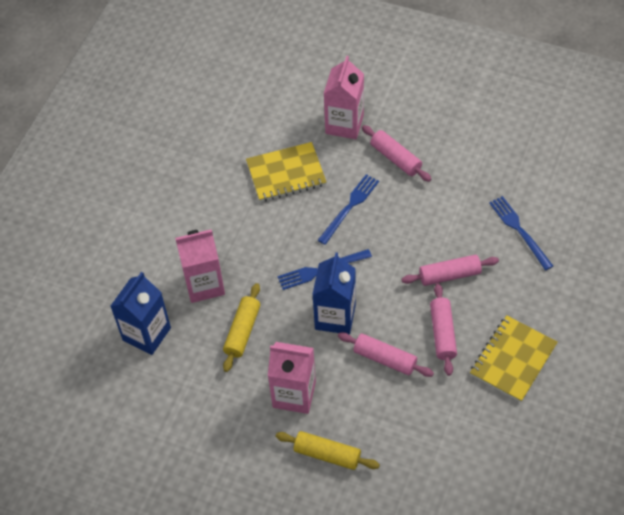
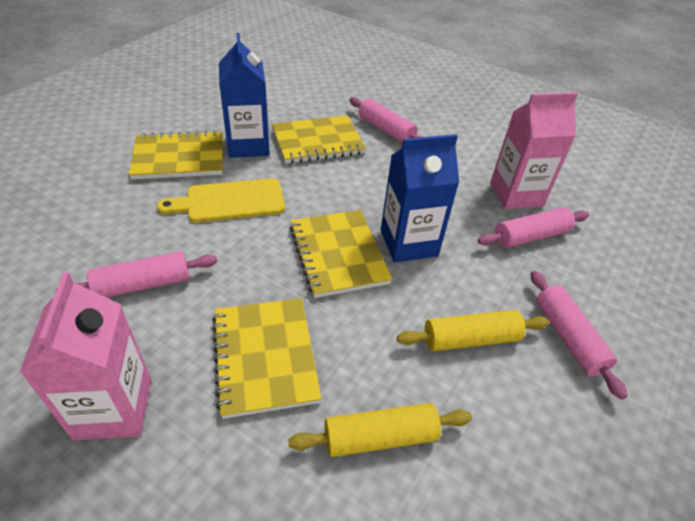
blue fork: 3 -> 0
pink carton: 3 -> 2
yellow cutting board: 0 -> 1
yellow notebook: 2 -> 4

